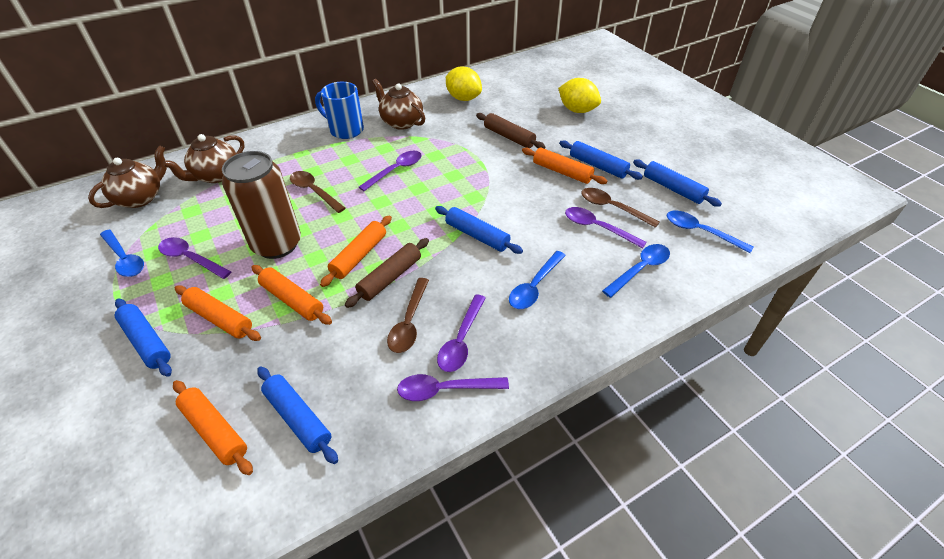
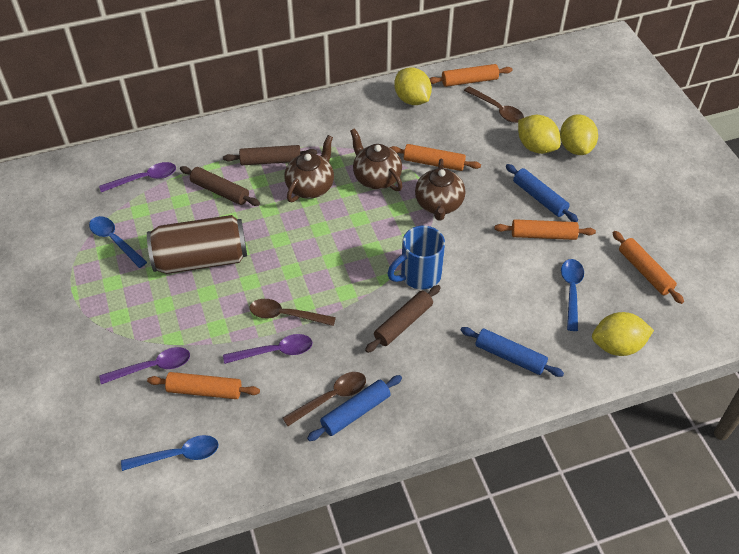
blue rolling pin: 5 -> 3
blue spoon: 4 -> 3
brown rolling pin: 2 -> 3
purple spoon: 5 -> 3
yellow lemon: 2 -> 4

